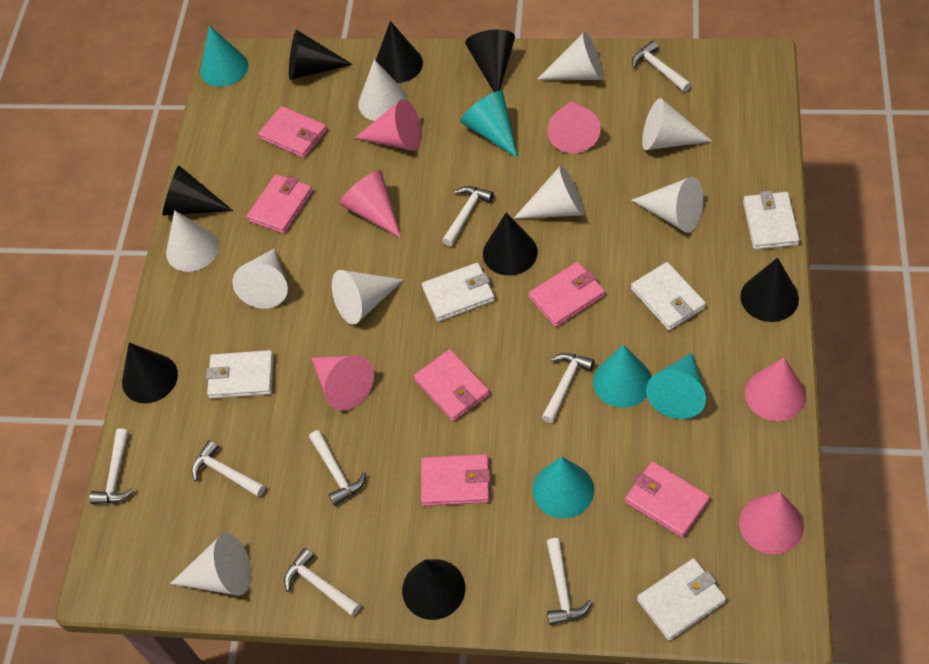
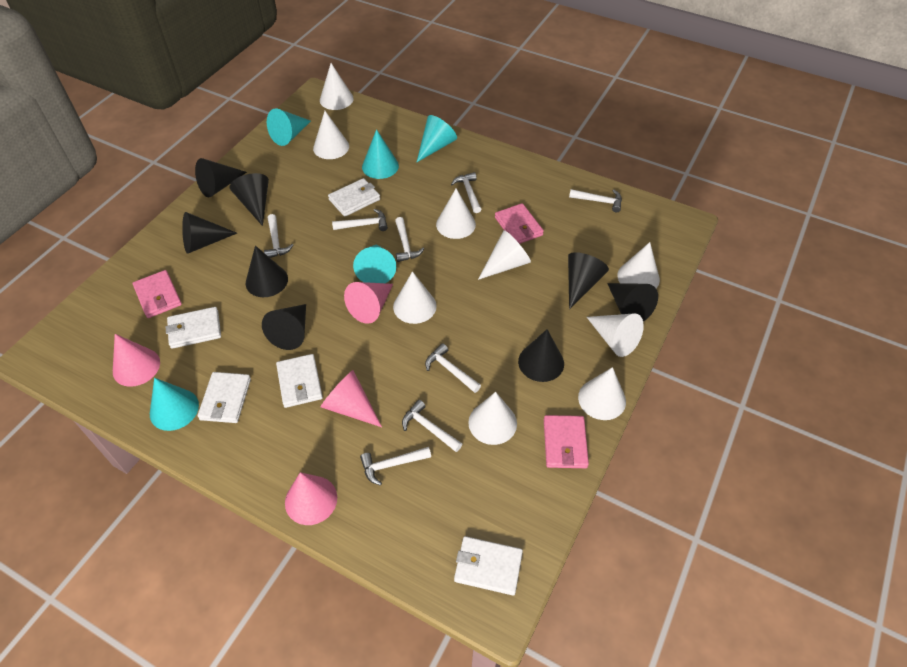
pink cone: 6 -> 4
pink wallet: 6 -> 3

